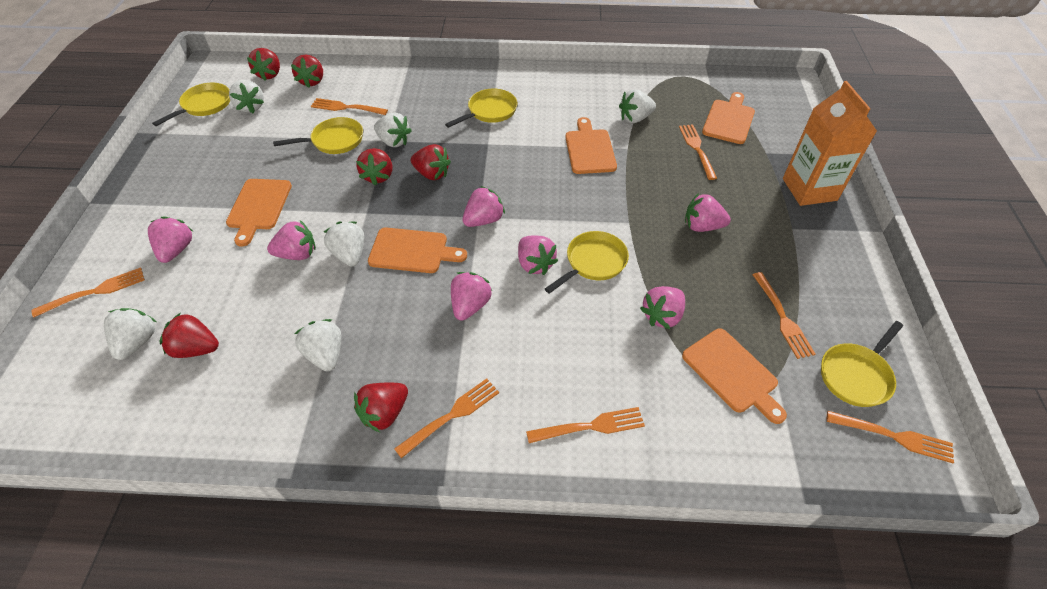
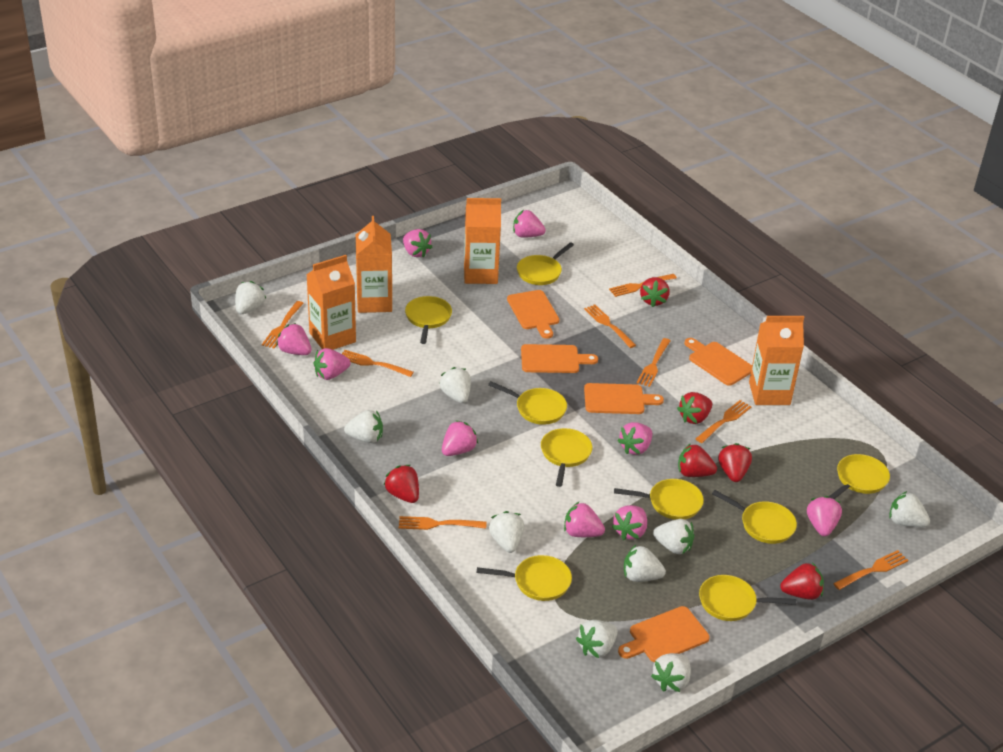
orange carton: 1 -> 4
orange fork: 7 -> 8
pink strawberry: 7 -> 9
white strawberry: 6 -> 9
yellow pan: 5 -> 9

